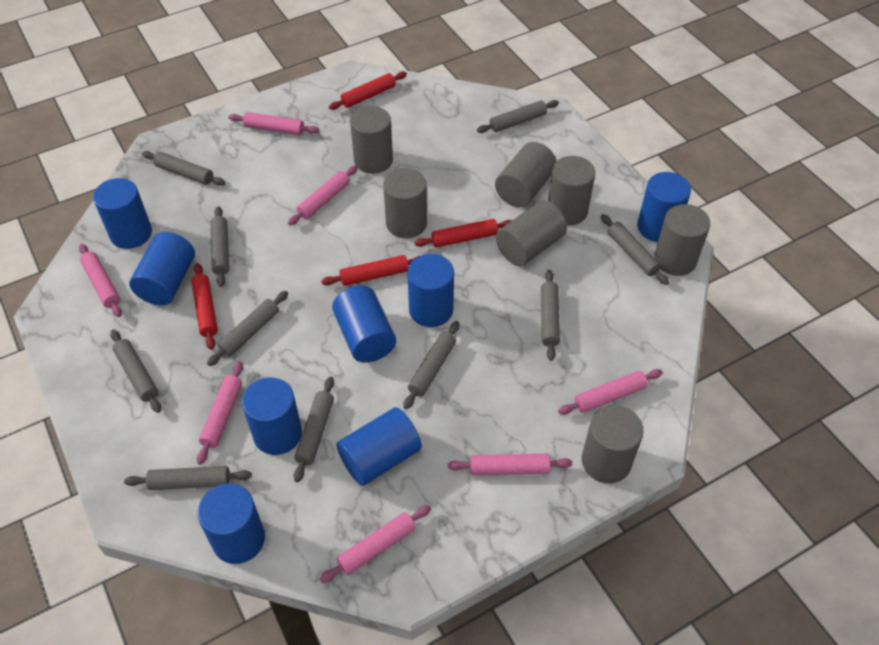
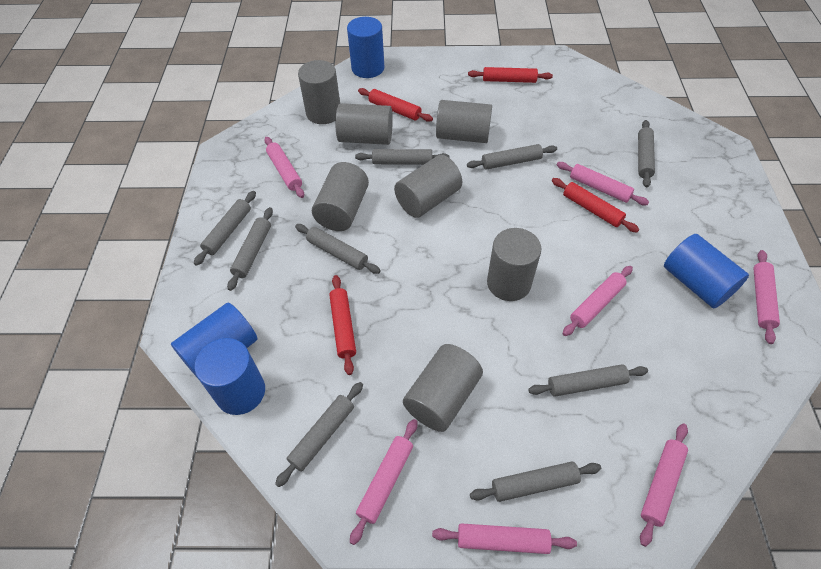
blue cylinder: 8 -> 4
grey rolling pin: 10 -> 9

